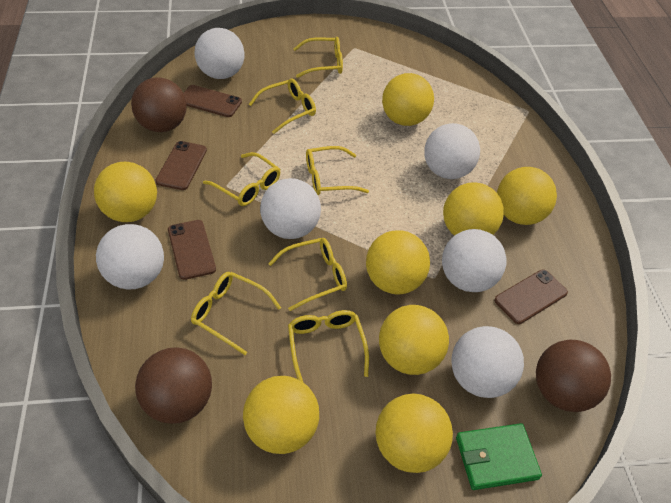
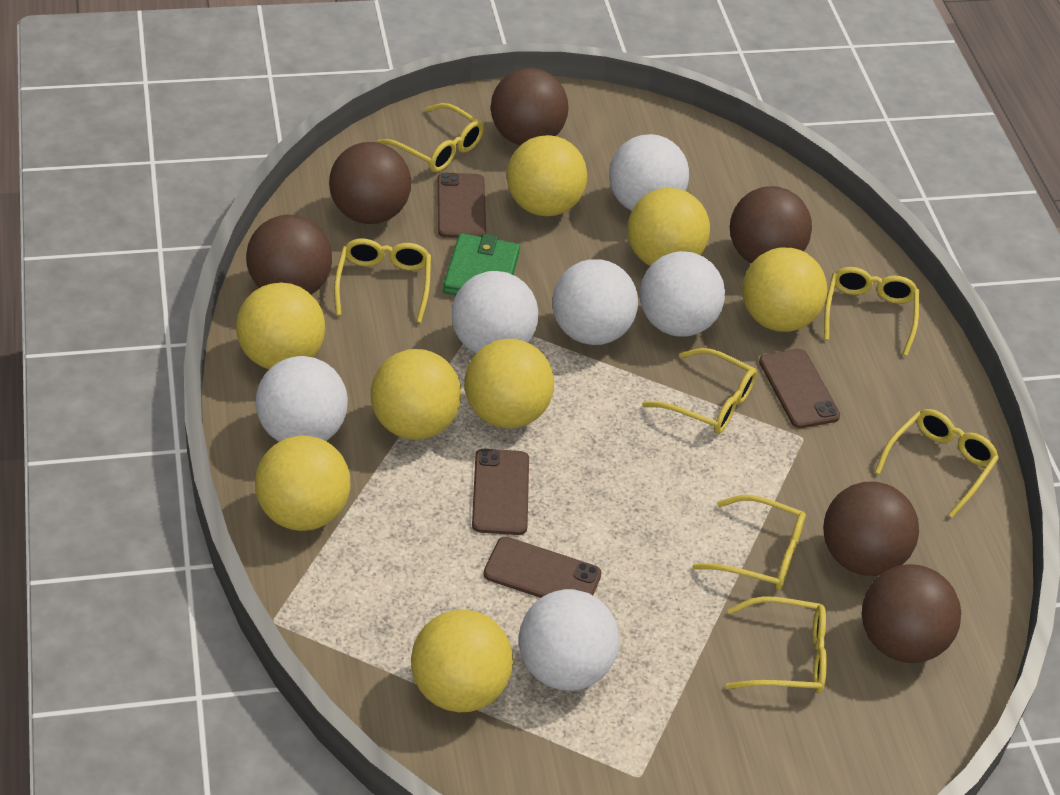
brown ball: 3 -> 6

